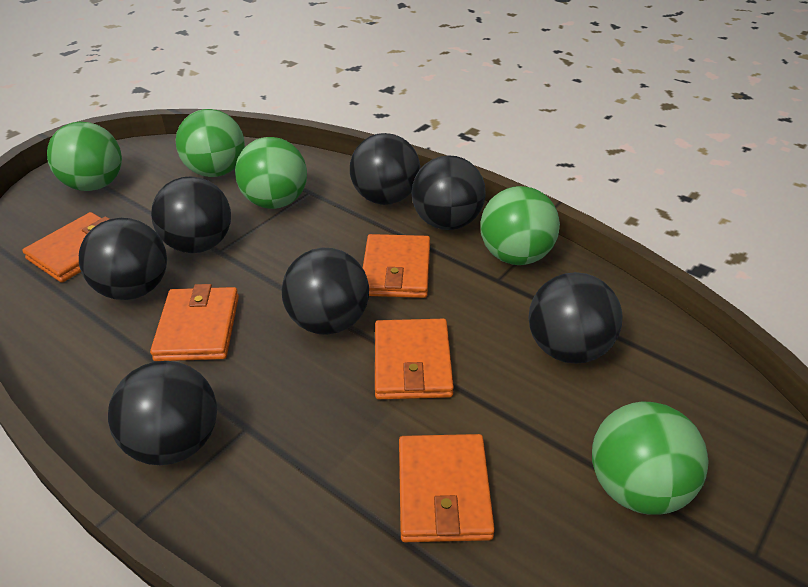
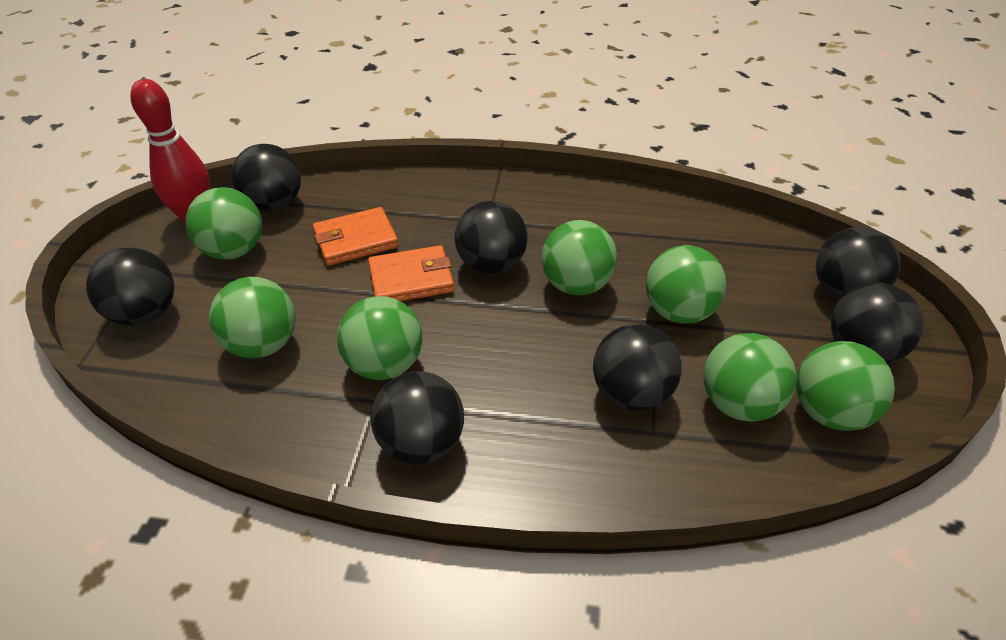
green ball: 5 -> 7
orange wallet: 5 -> 2
red bowling pin: 0 -> 1

